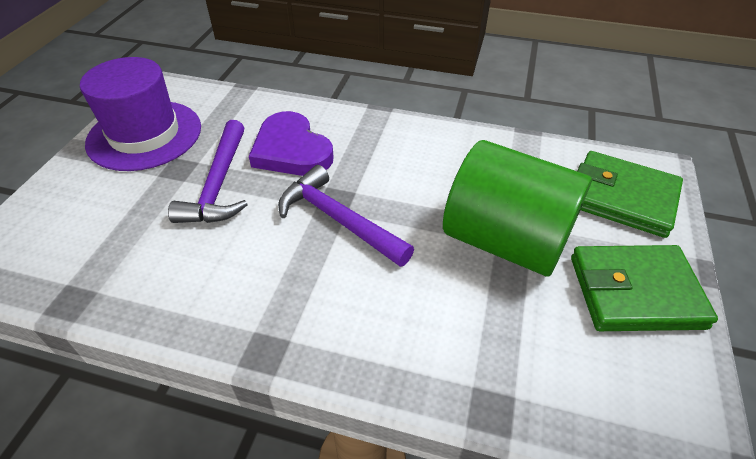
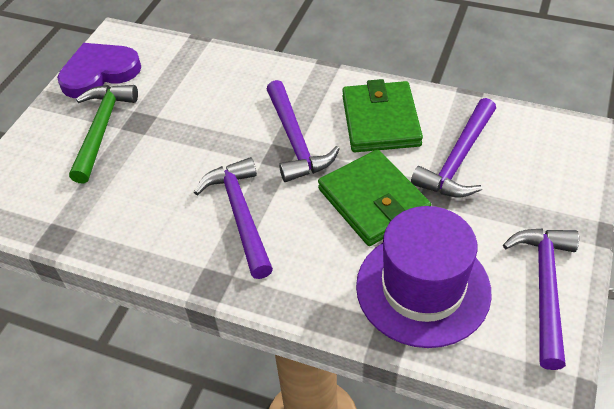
green cylinder: 1 -> 0
green hammer: 0 -> 1
purple hammer: 2 -> 4

